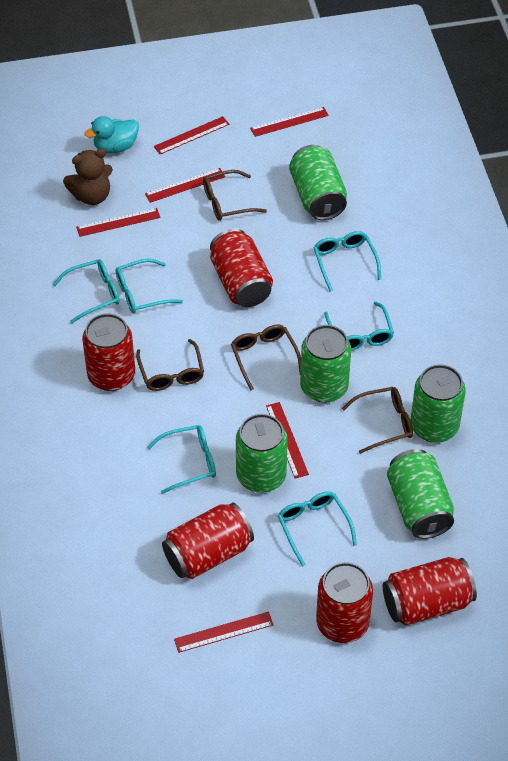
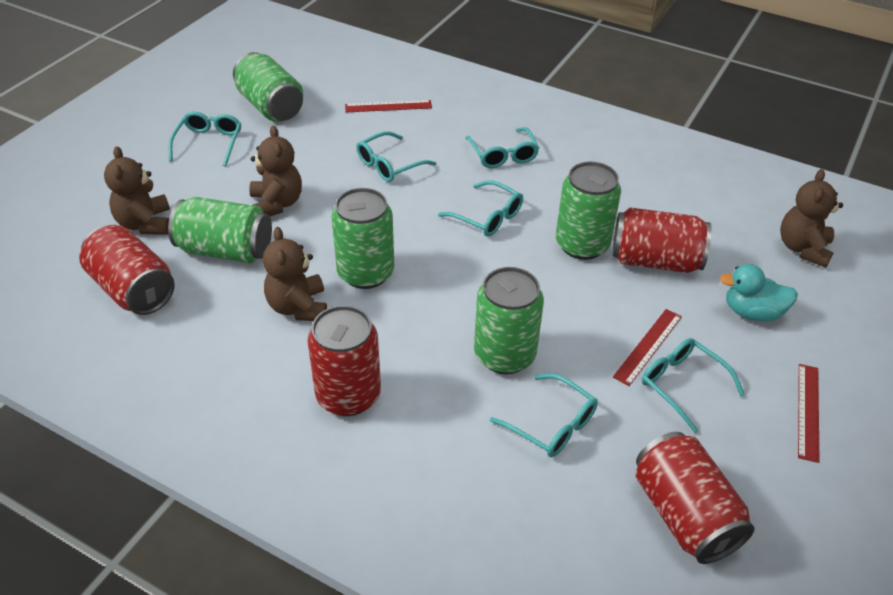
brown glasses: 4 -> 0
brown teddy bear: 1 -> 4
red can: 5 -> 4
red ruler: 6 -> 3

